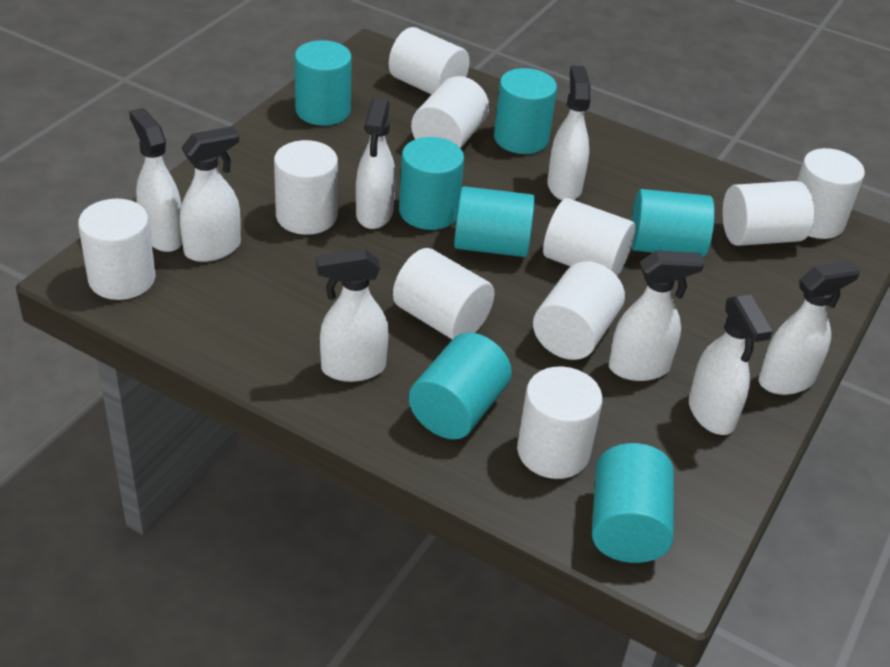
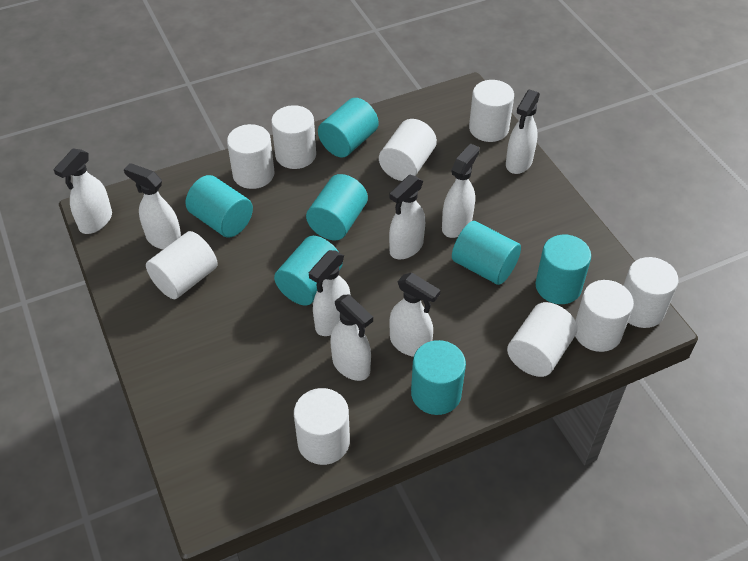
white cylinder: 10 -> 9

